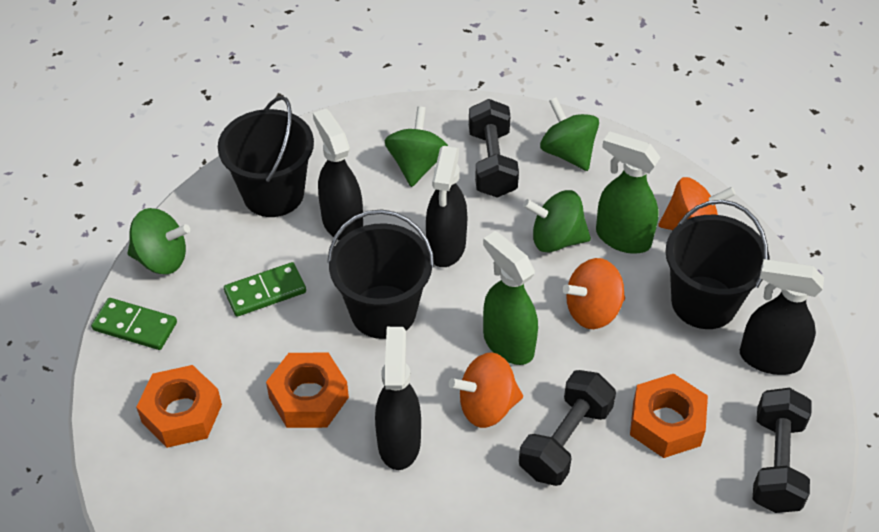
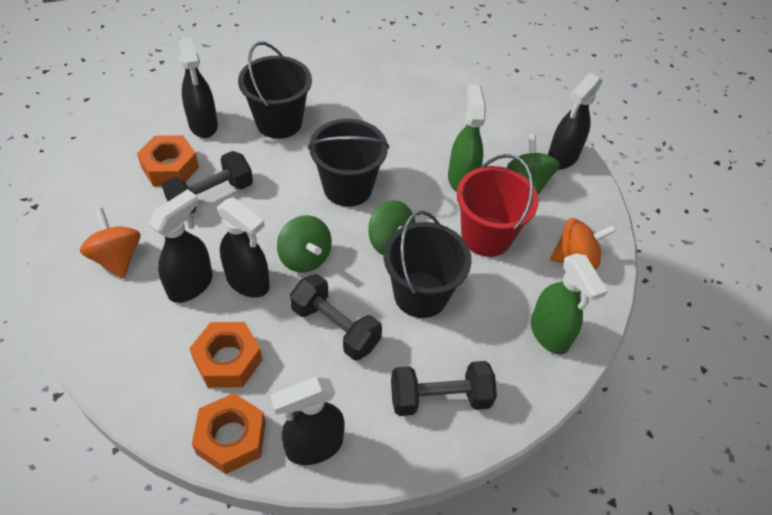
black spray bottle: 4 -> 5
green domino: 2 -> 0
green spinning top: 4 -> 3
orange spinning top: 3 -> 2
red bucket: 0 -> 1

